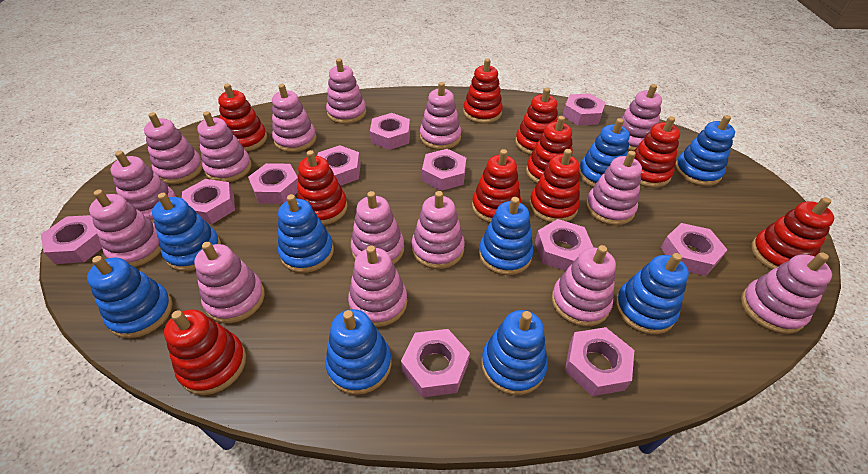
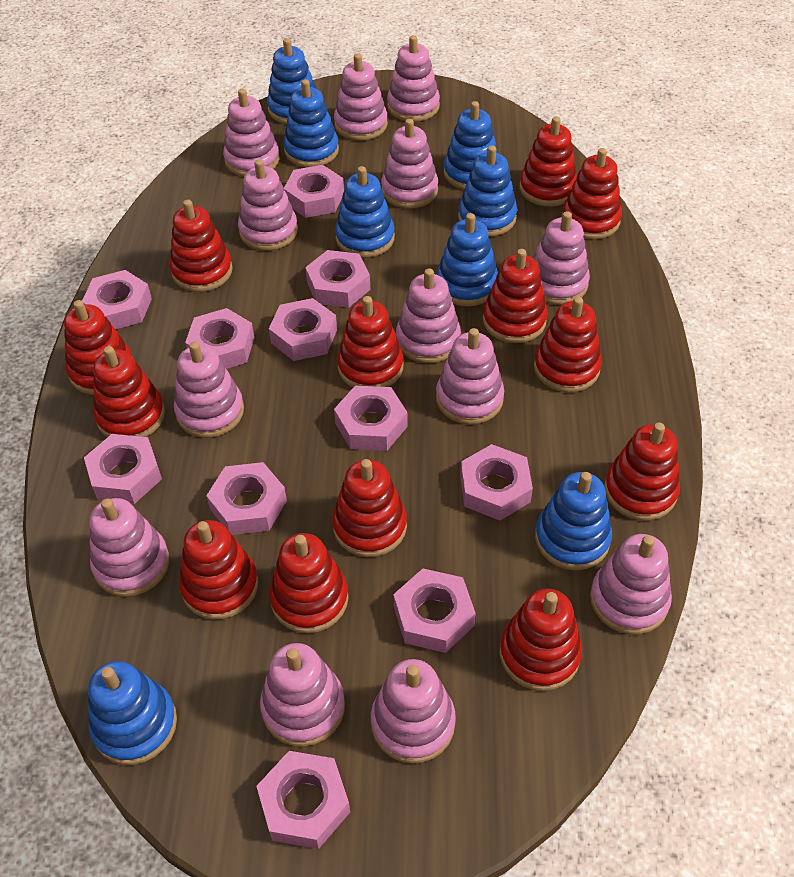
blue stacking toy: 9 -> 8
pink stacking toy: 15 -> 13
red stacking toy: 10 -> 13

